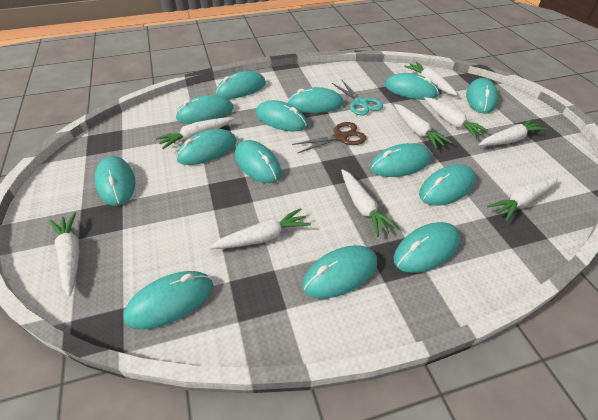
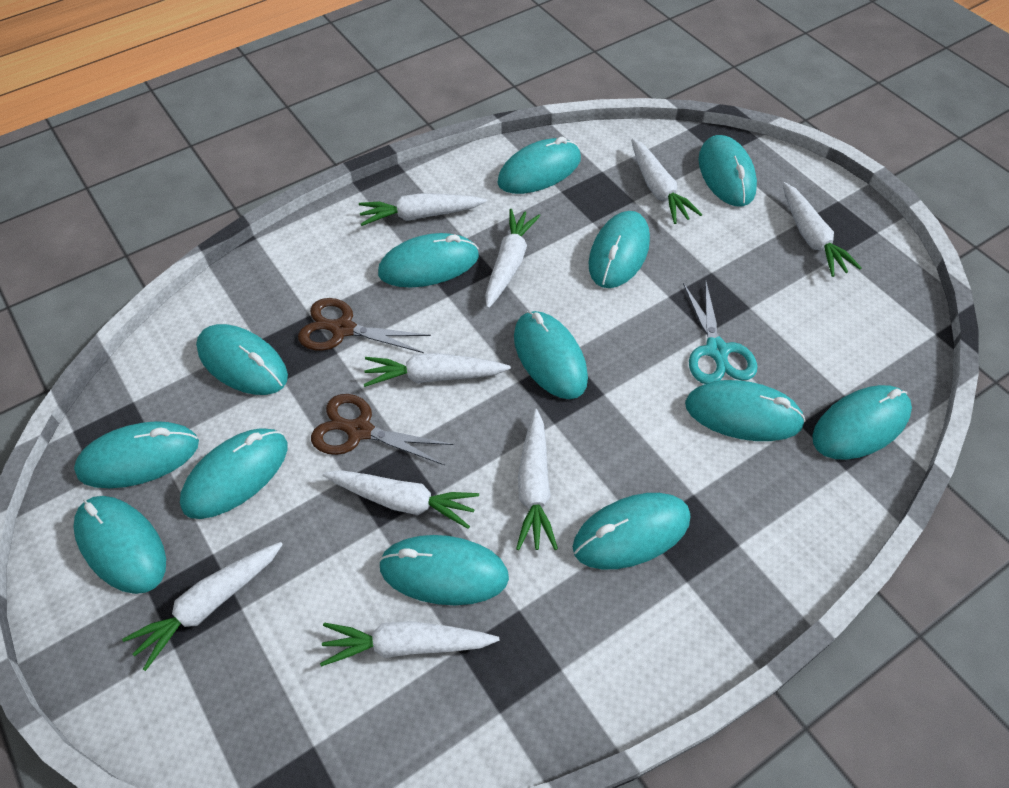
brown scissors: 1 -> 2
turquoise mouse: 14 -> 13

